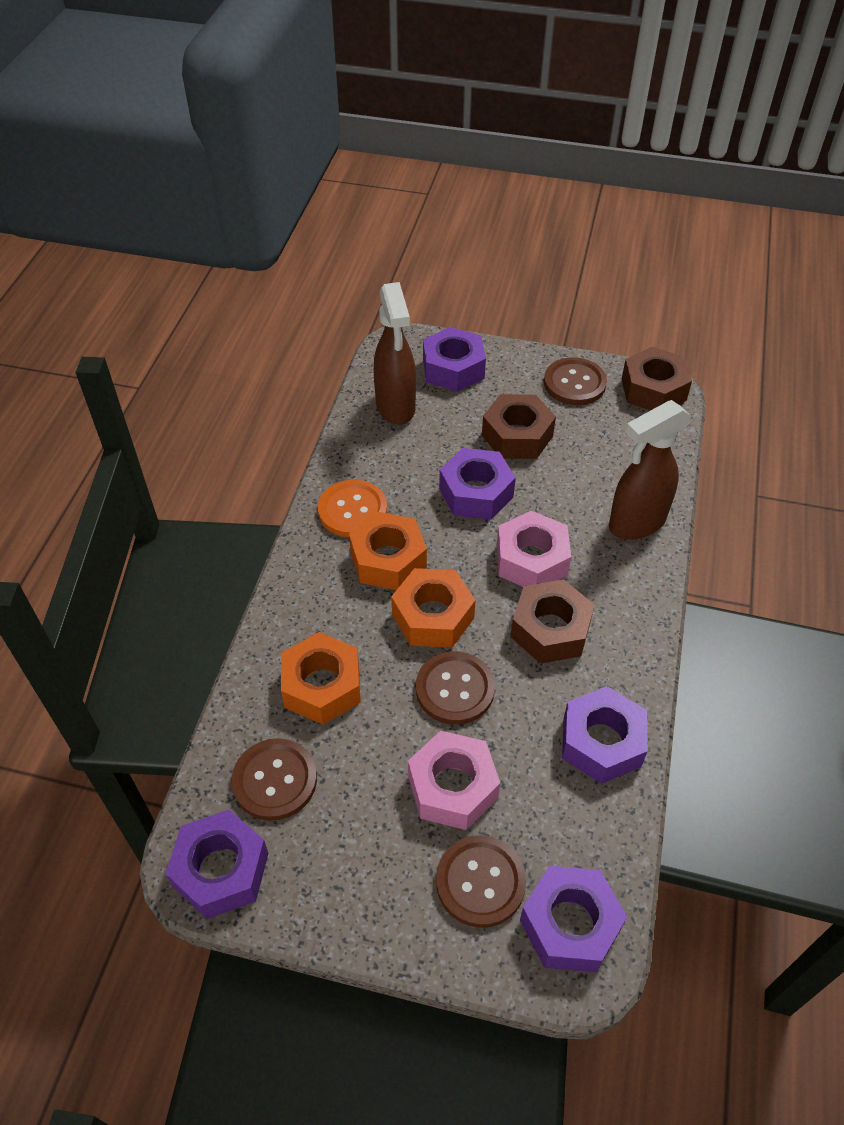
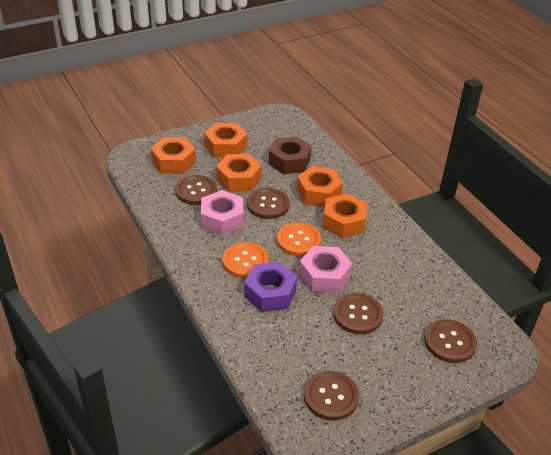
brown button: 4 -> 5
brown nut: 3 -> 1
brown spray bottle: 2 -> 0
orange button: 1 -> 2
orange nut: 3 -> 5
purple nut: 5 -> 1

